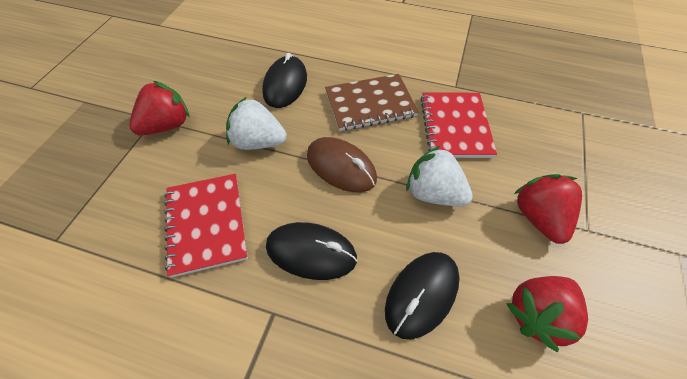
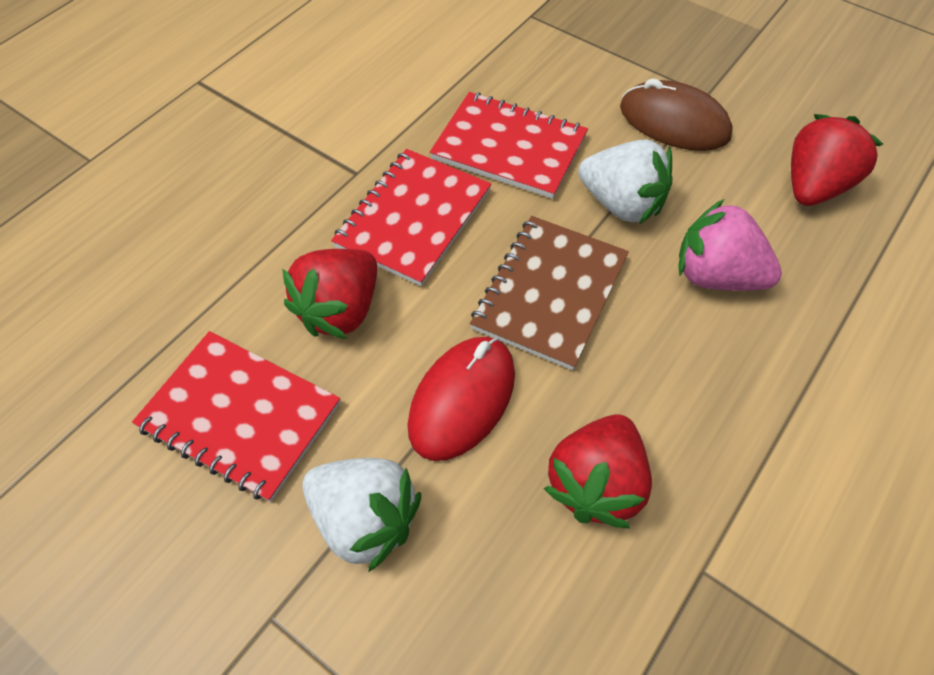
black mouse: 3 -> 0
pink strawberry: 0 -> 1
red mouse: 0 -> 1
red notebook: 2 -> 3

